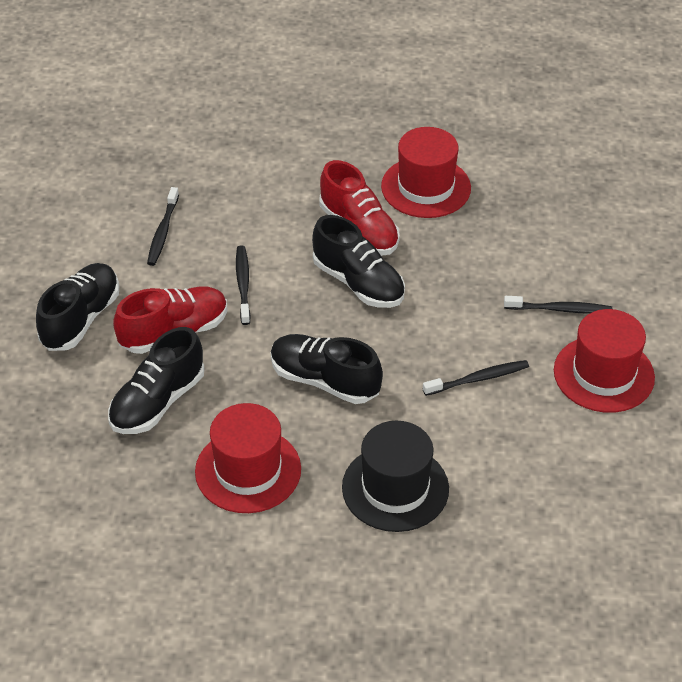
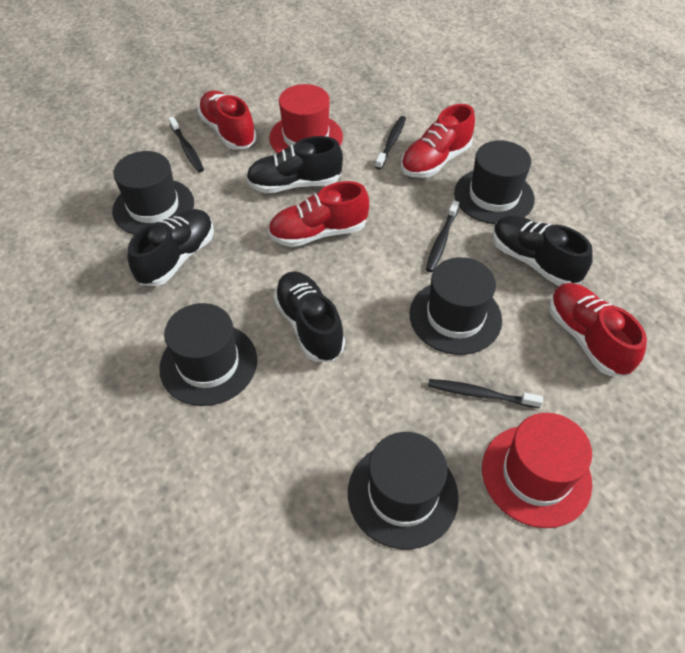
black hat: 1 -> 5
red hat: 3 -> 2
red shoe: 2 -> 4

